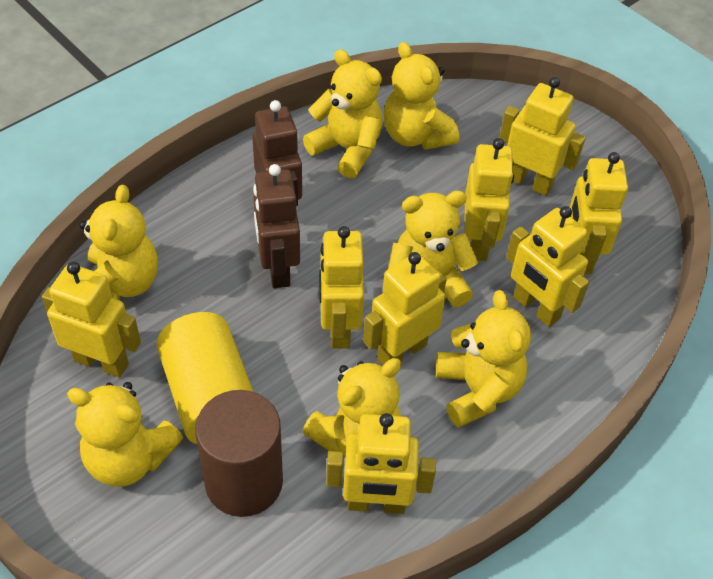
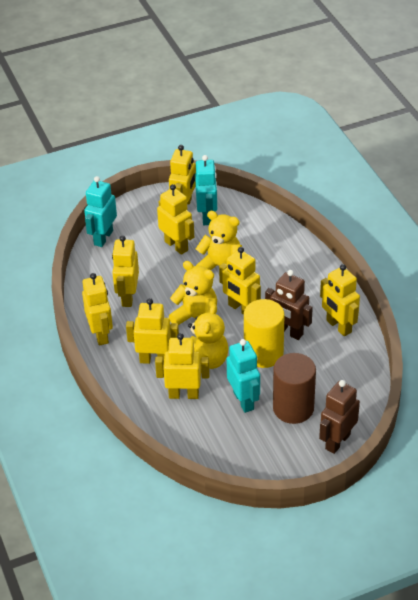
turquoise robot: 0 -> 3
yellow teddy bear: 7 -> 3

